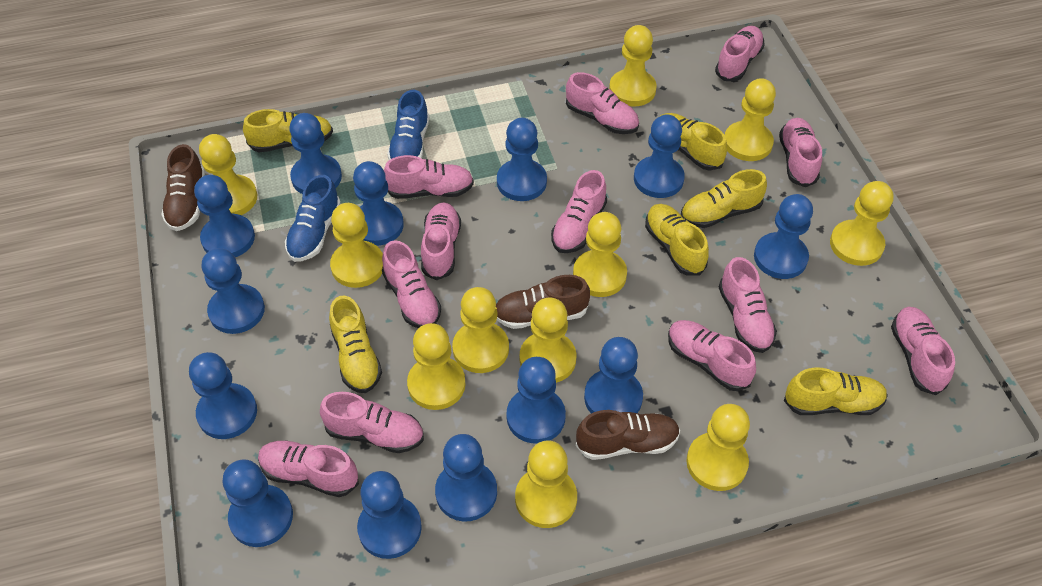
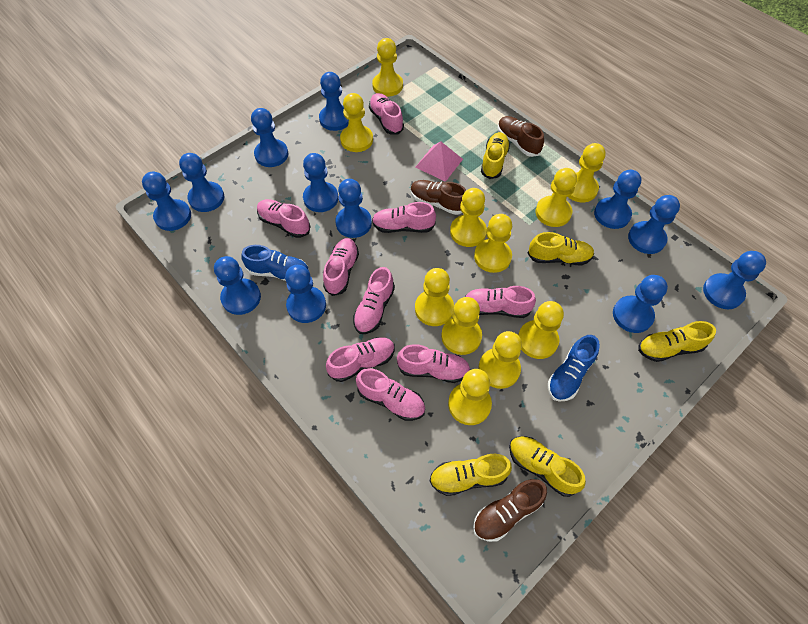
blue pawn: 13 -> 12
pink pyramid: 0 -> 1
pink shoe: 12 -> 9
yellow shoe: 6 -> 5

